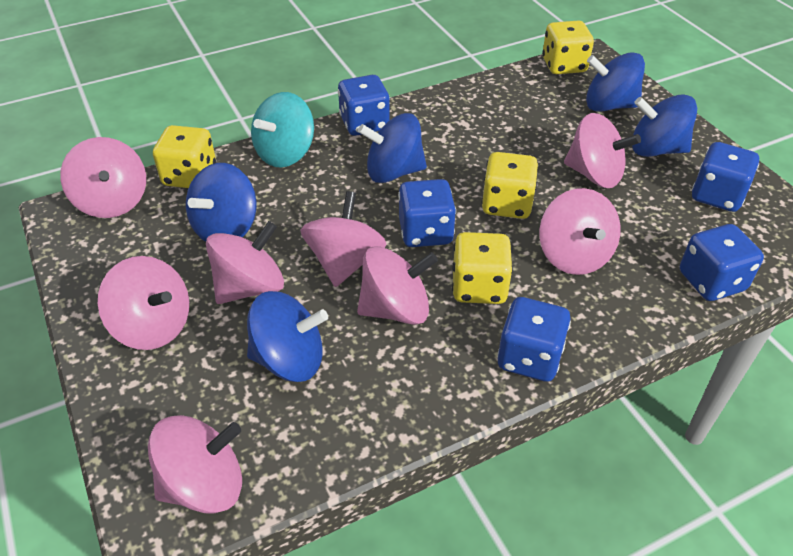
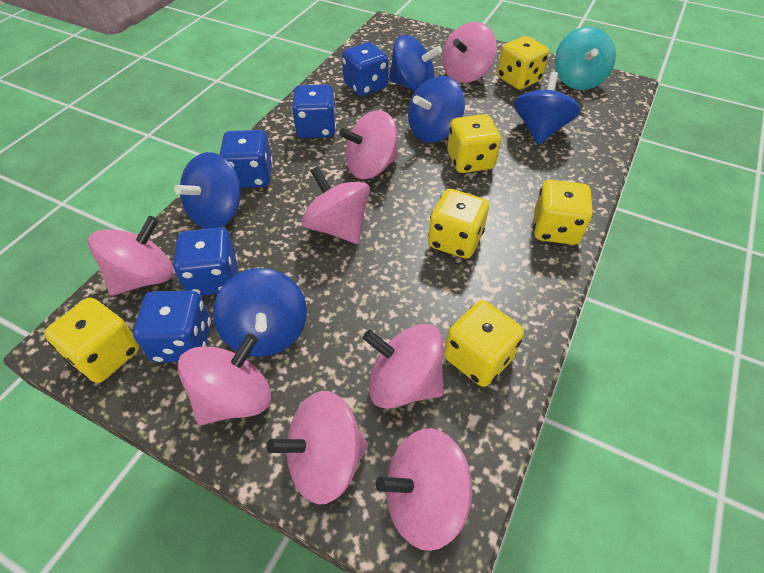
yellow dice: 4 -> 6

